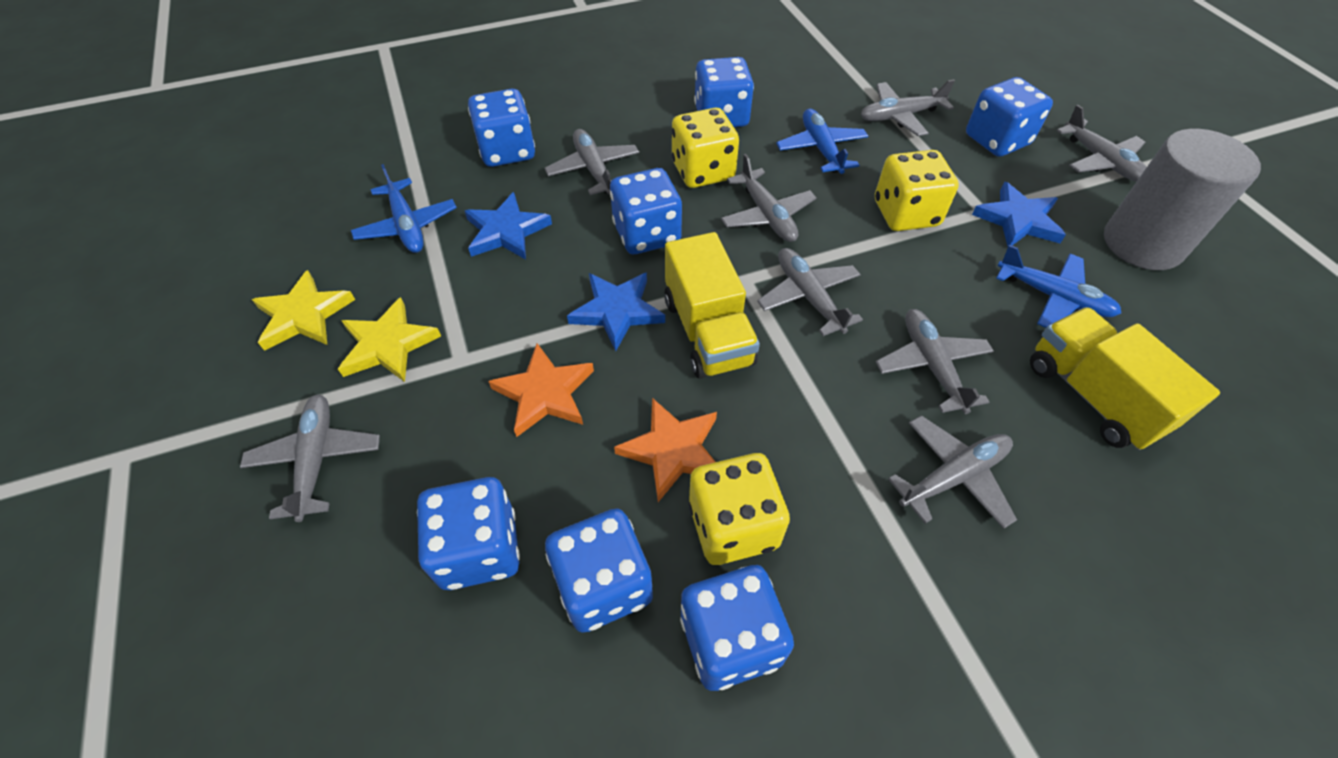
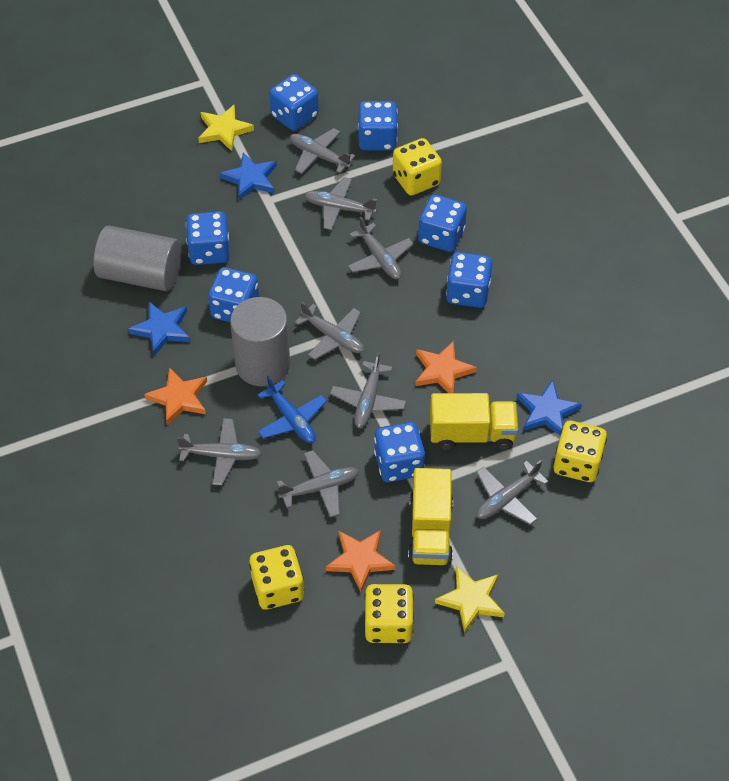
blue plane: 3 -> 1
grey cylinder: 1 -> 2
orange star: 2 -> 3
yellow dice: 3 -> 4

